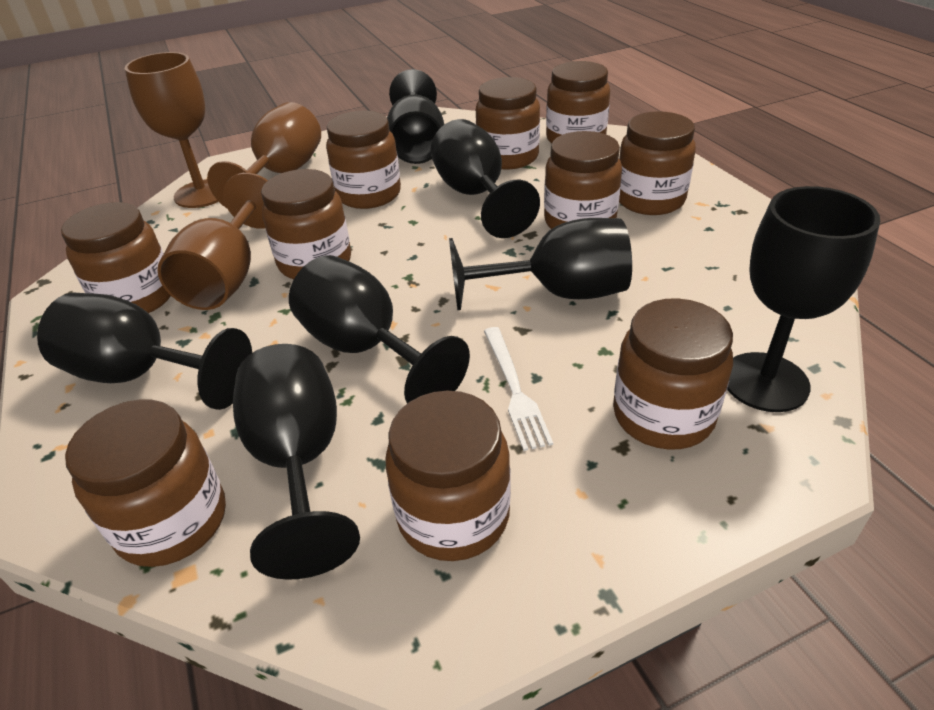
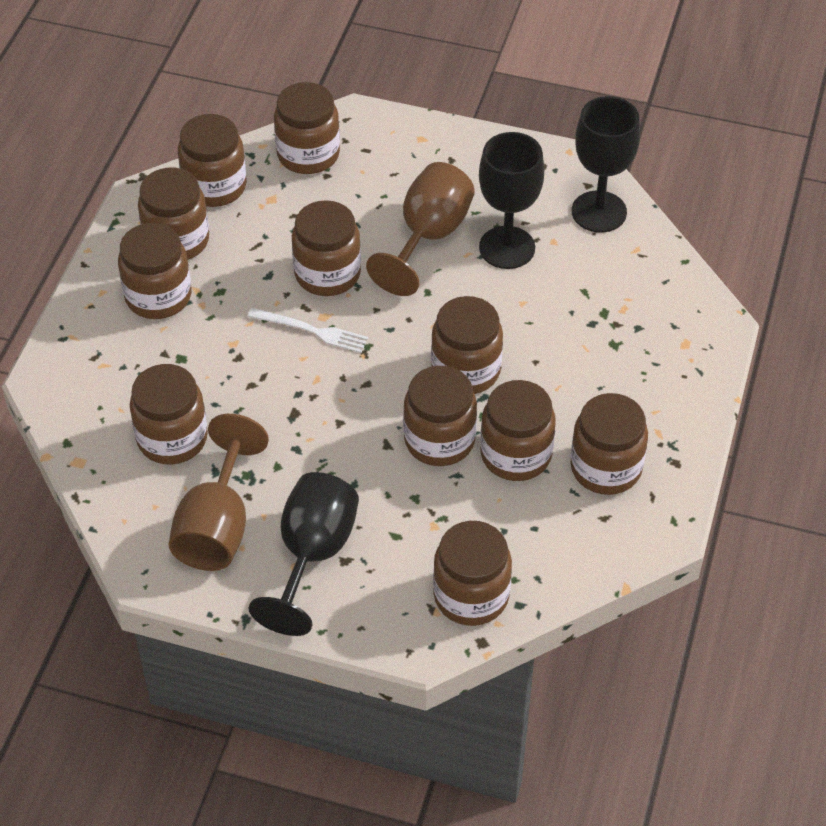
black goblet: 7 -> 3
brown goblet: 3 -> 2
brown jar: 10 -> 11

